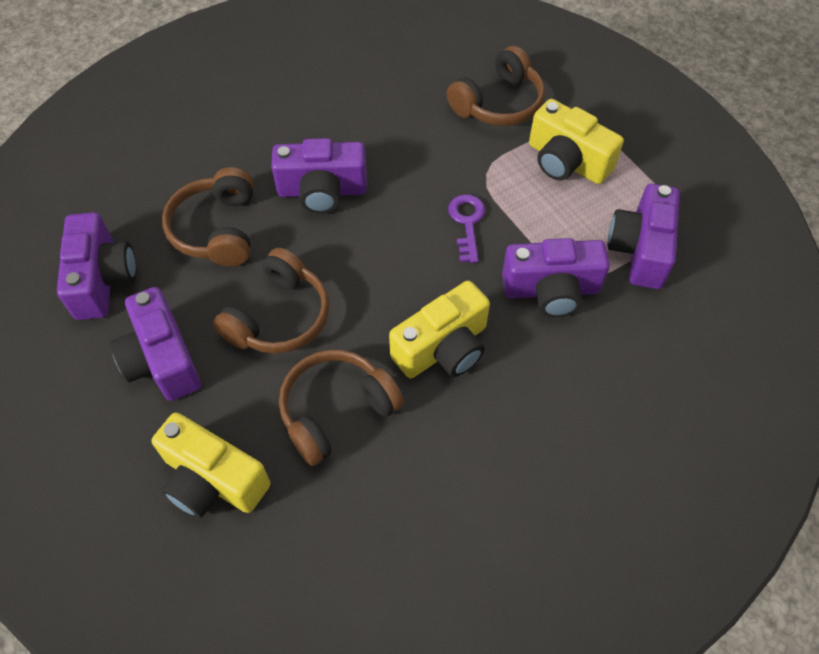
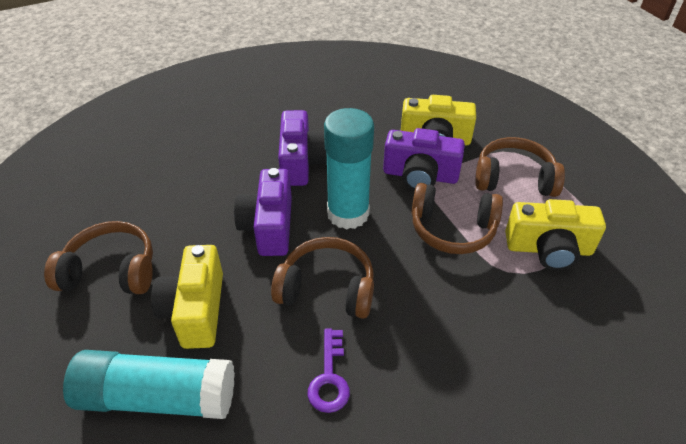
purple camera: 5 -> 3
turquoise glue stick: 0 -> 2

